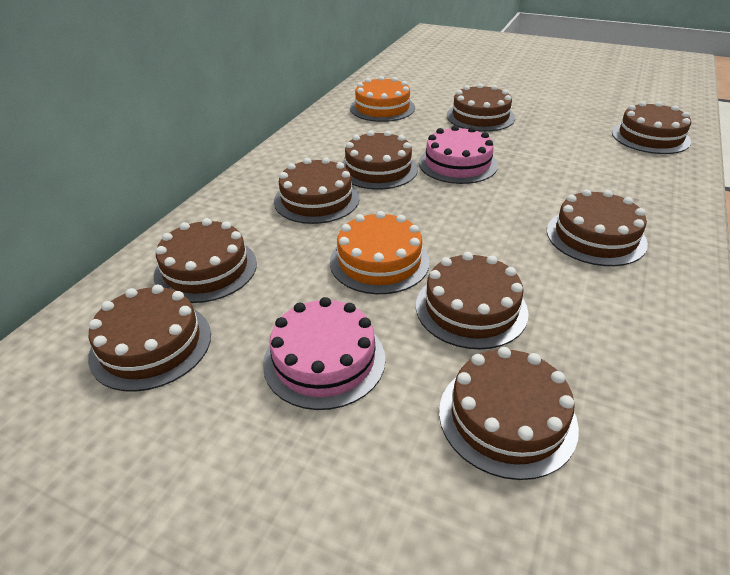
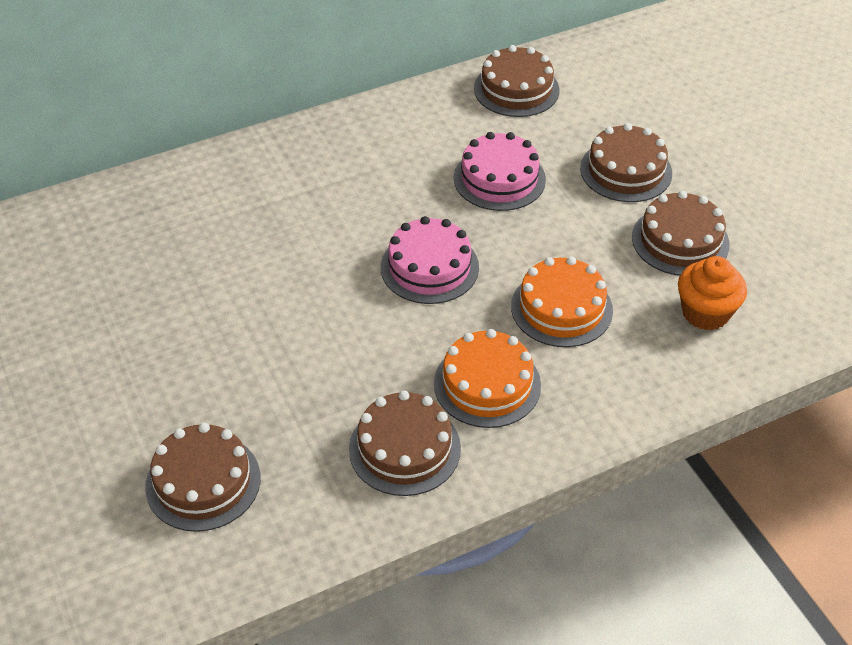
brown cake: 9 -> 5
orange cupcake: 0 -> 1

